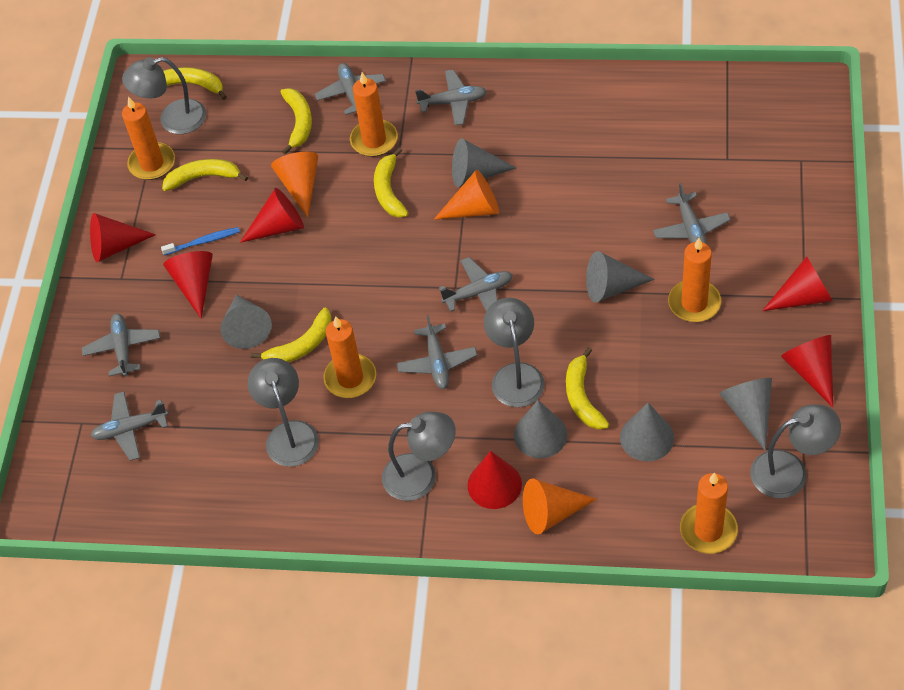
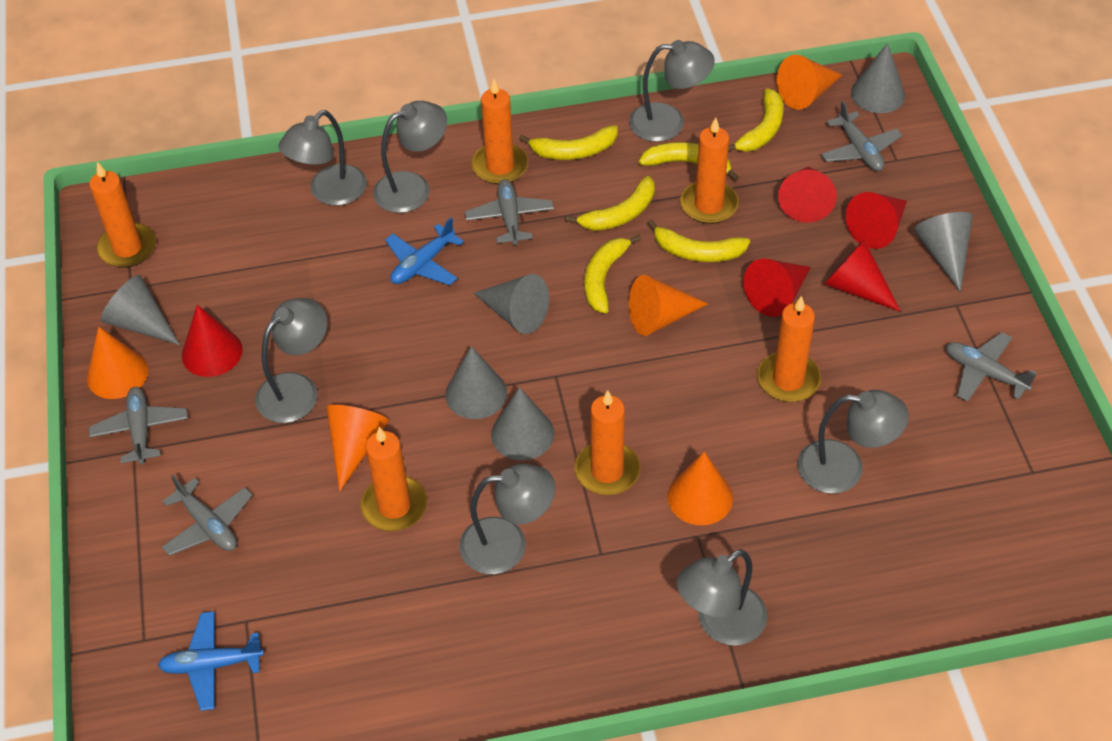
blue plane: 0 -> 2
blue toothbrush: 1 -> 0
grey lamp: 5 -> 7
grey plane: 7 -> 5
orange candle: 5 -> 6
orange cone: 3 -> 5
red cone: 6 -> 5

